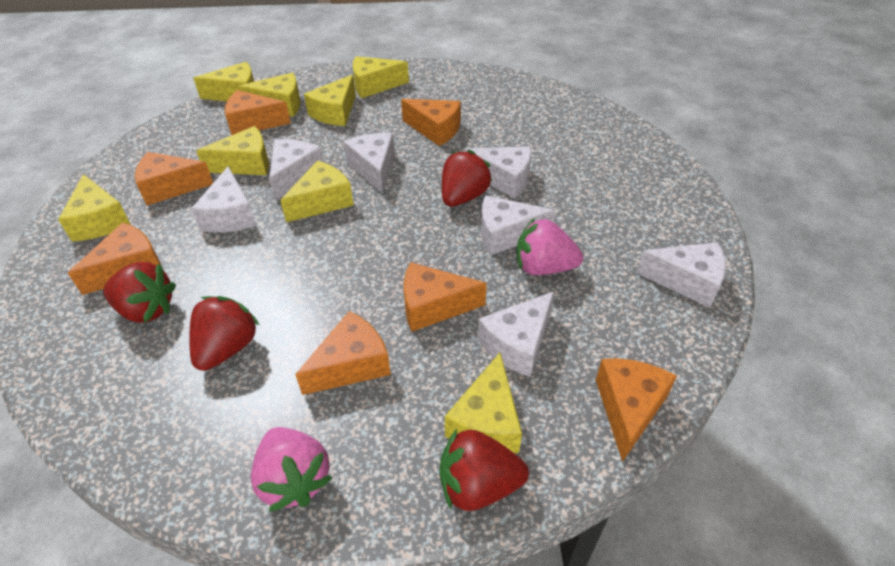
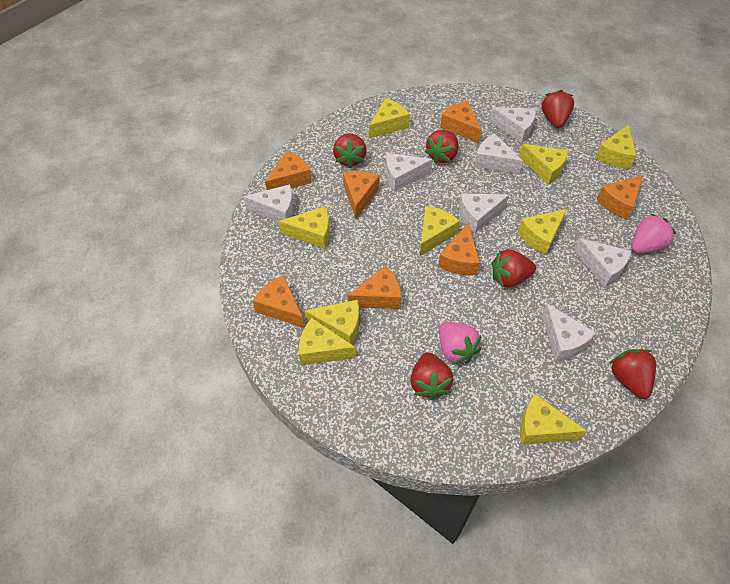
red strawberry: 4 -> 6
yellow cheese: 8 -> 9

